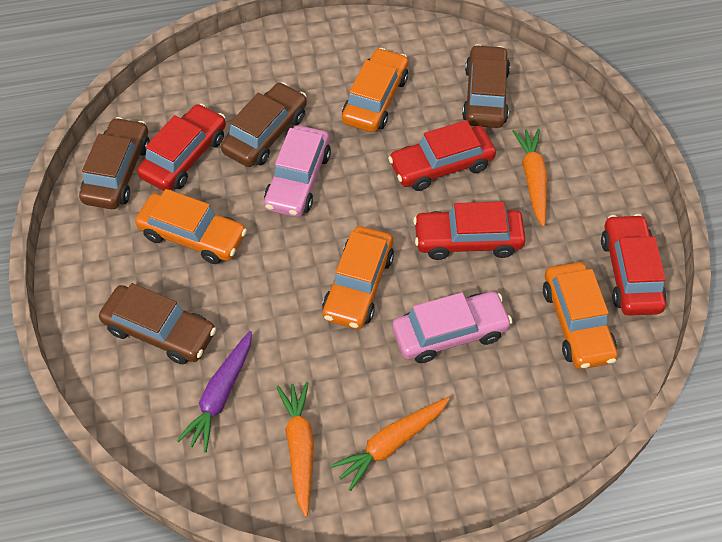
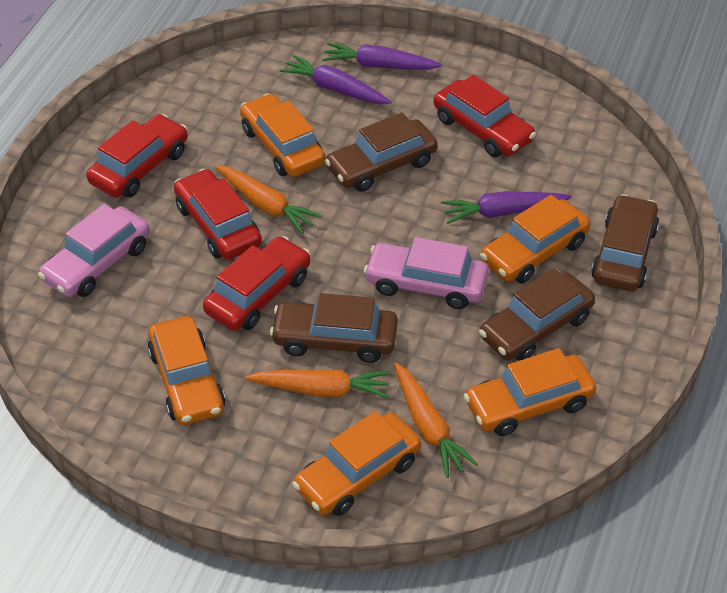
orange car: 4 -> 5
purple carrot: 1 -> 3

